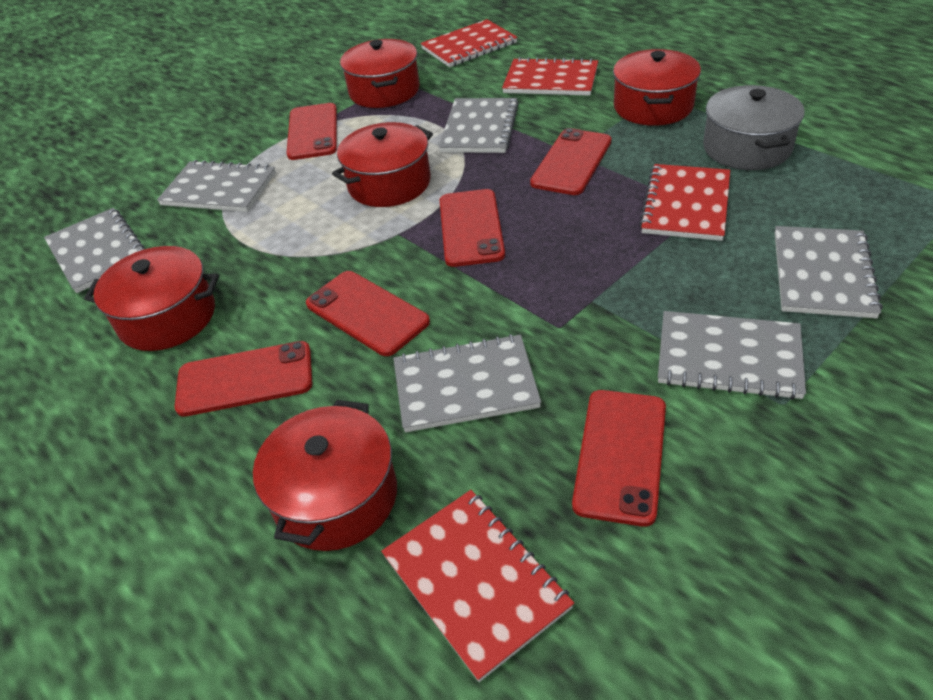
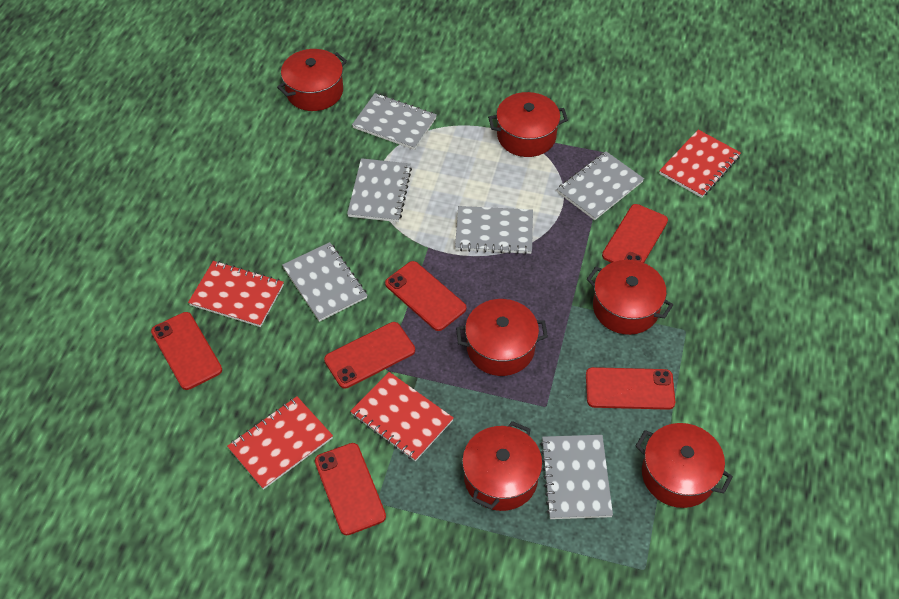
grey pot: 1 -> 0
red pot: 5 -> 6

